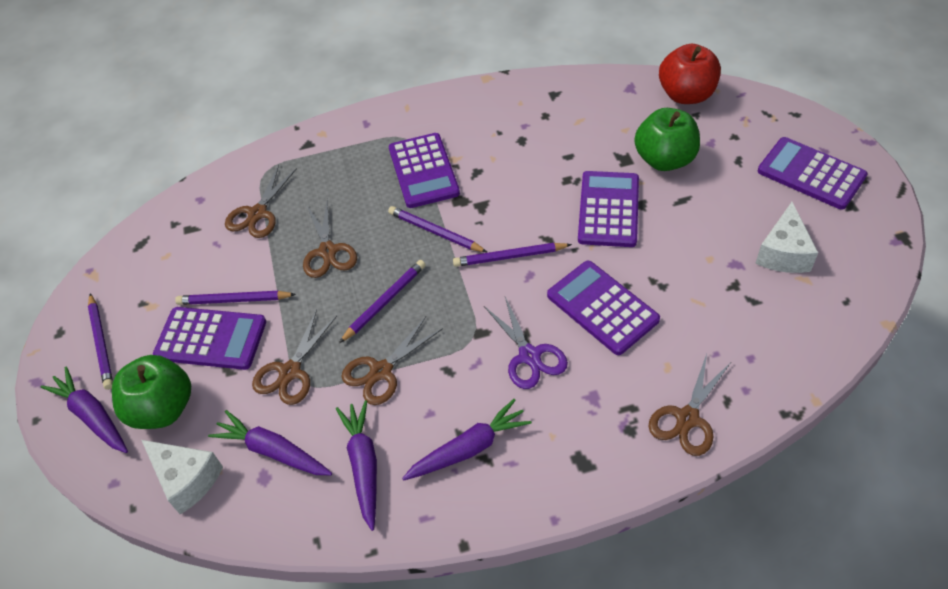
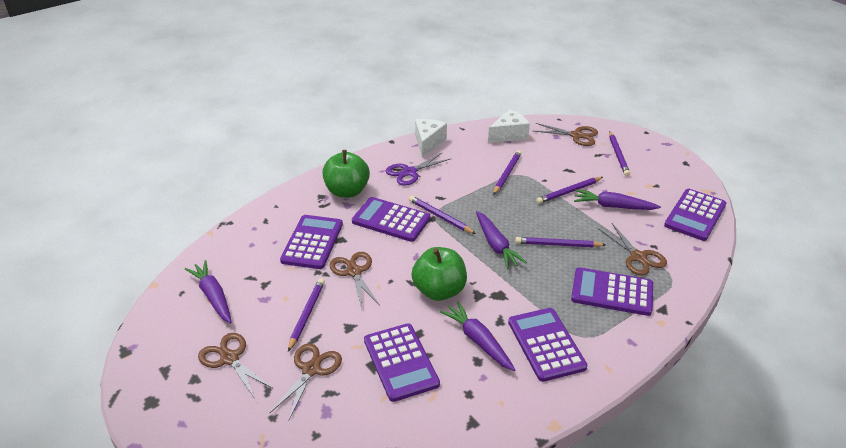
purple calculator: 5 -> 6
purple pencil: 5 -> 6
red apple: 1 -> 0

